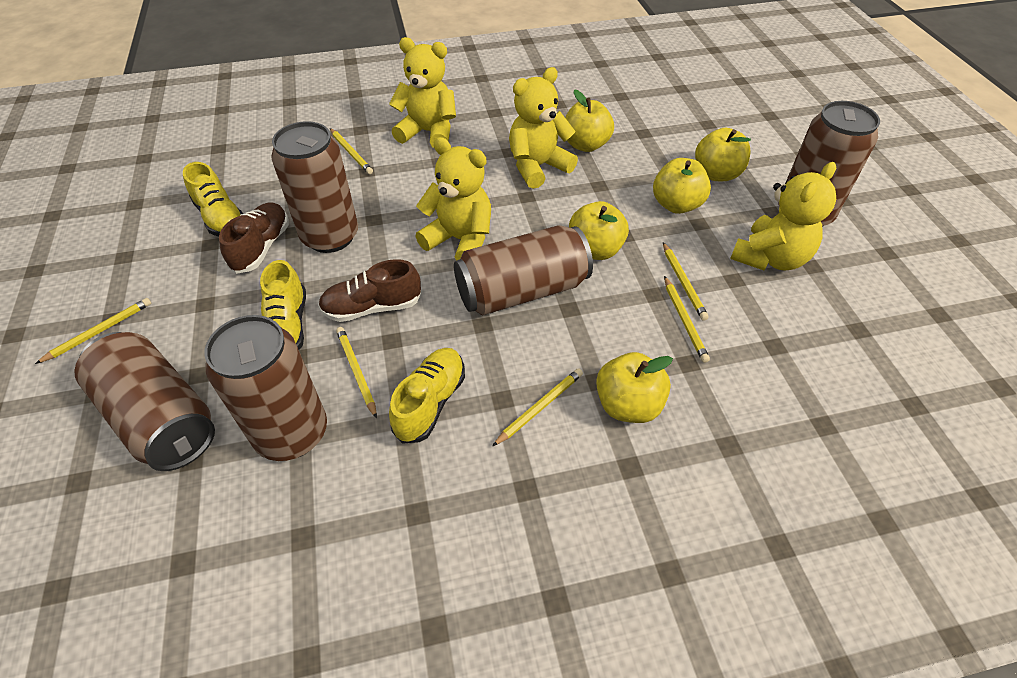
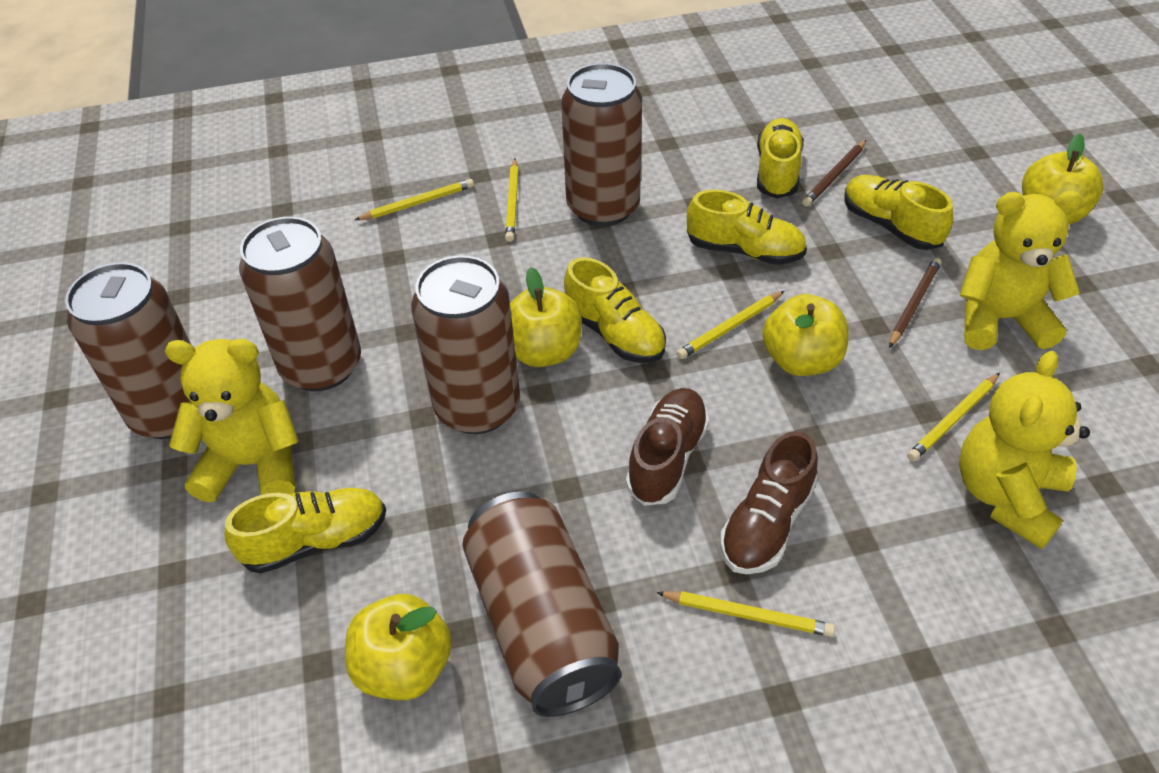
brown pencil: 0 -> 2
yellow apple: 5 -> 4
yellow pencil: 6 -> 5
yellow shoe: 3 -> 5
yellow teddy bear: 4 -> 3

